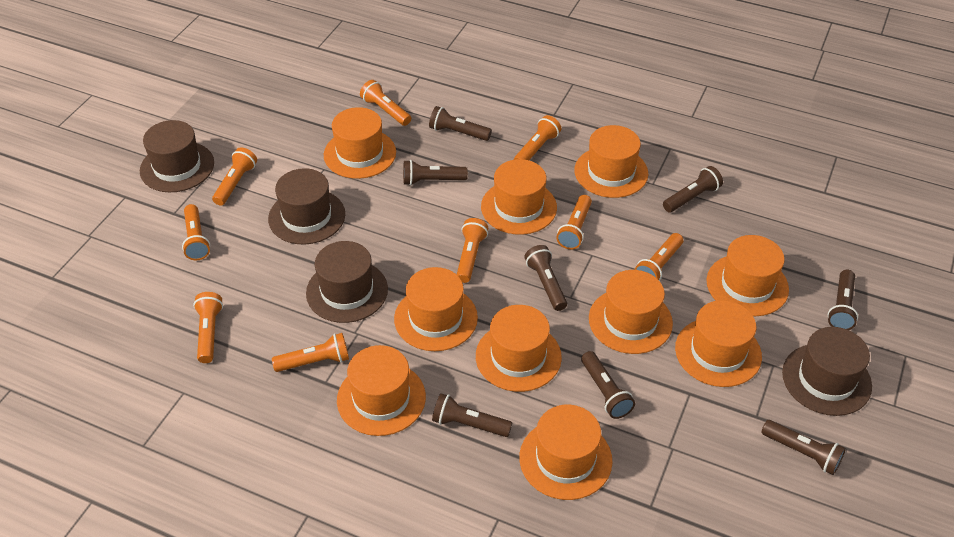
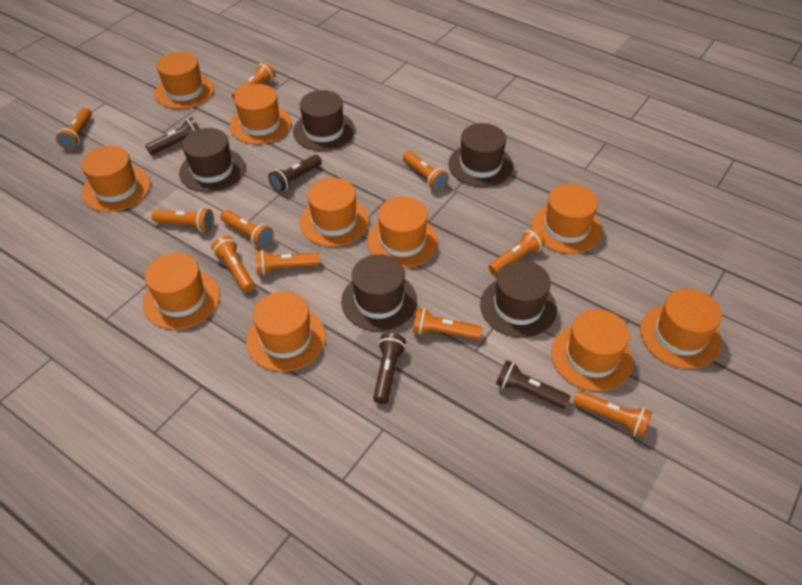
brown flashlight: 8 -> 4
brown hat: 4 -> 5
orange flashlight: 9 -> 10

